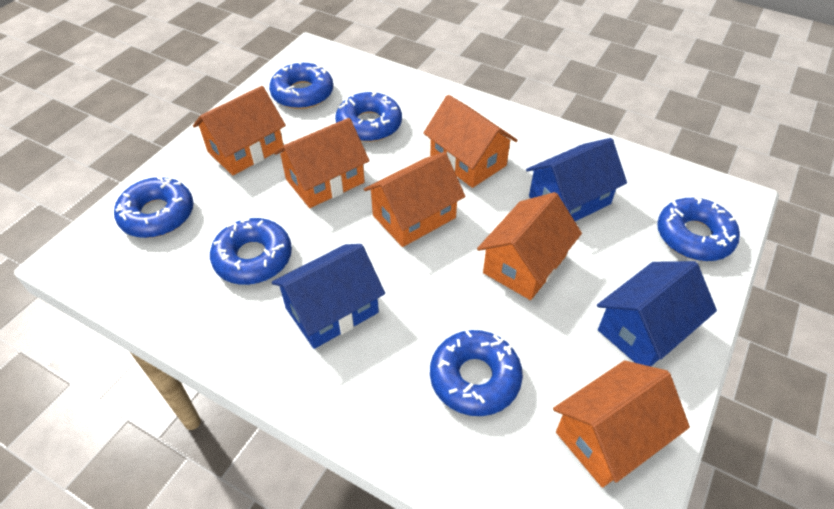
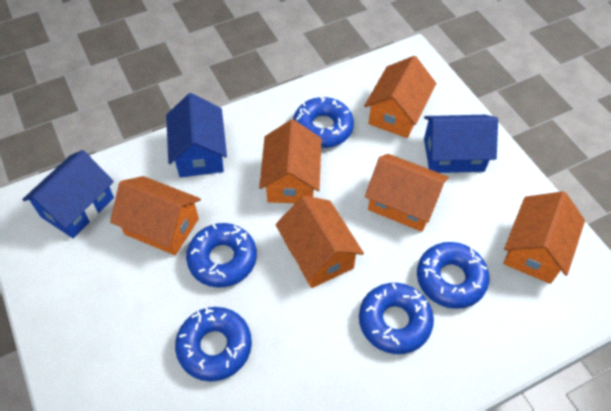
blue donut: 6 -> 5

